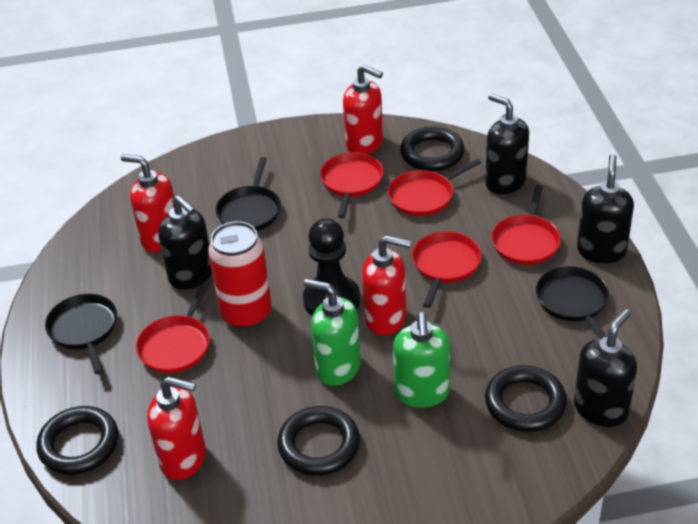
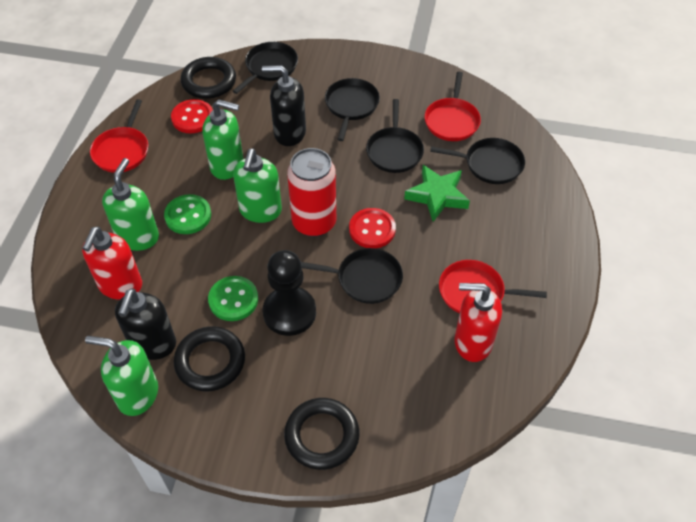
black pan: 3 -> 5
black ring: 4 -> 3
black soap dispenser: 4 -> 2
green button: 0 -> 2
green soap dispenser: 2 -> 4
green star: 0 -> 1
red button: 0 -> 2
red pan: 5 -> 3
red soap dispenser: 4 -> 2

